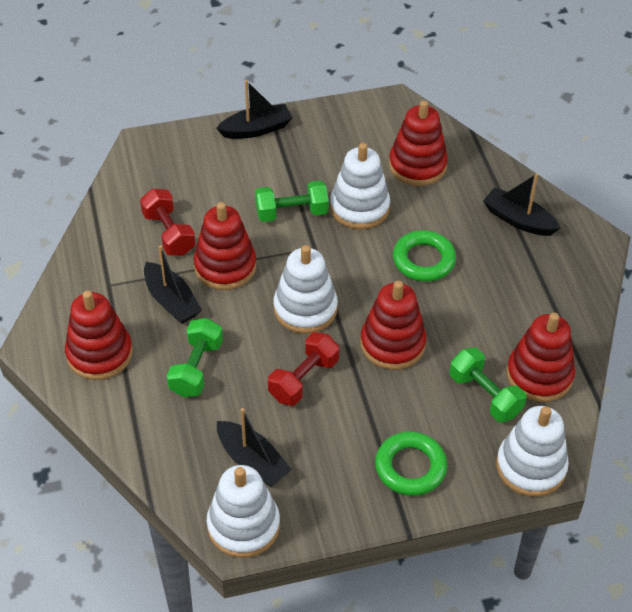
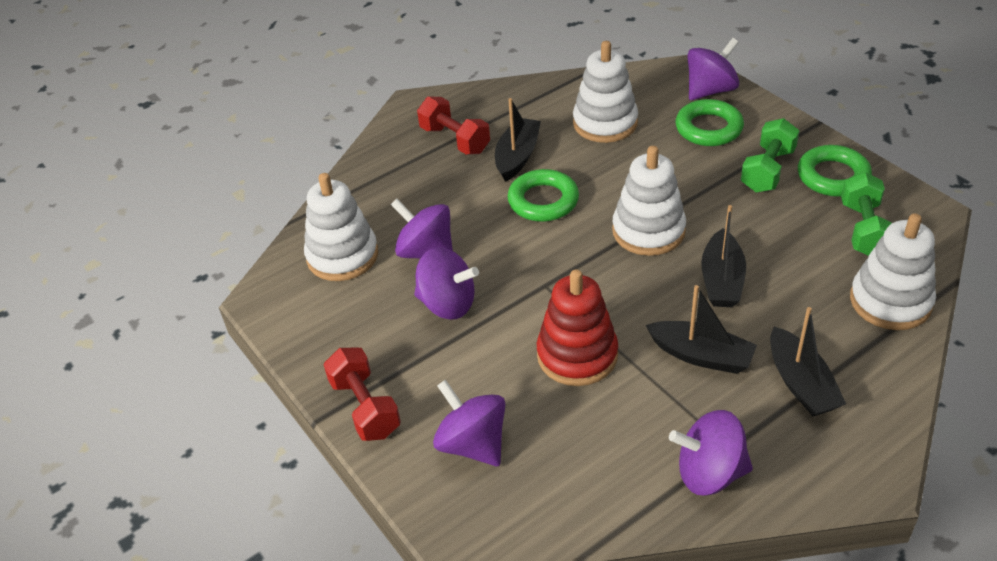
green dumbbell: 3 -> 2
green ring: 2 -> 3
purple spinning top: 0 -> 5
red stacking toy: 5 -> 1

